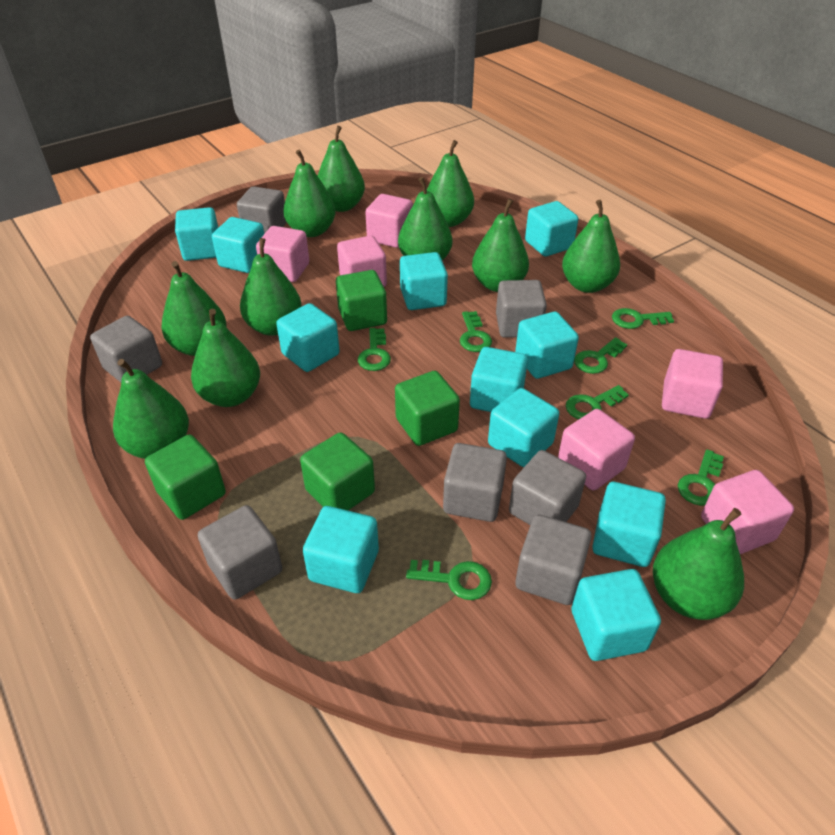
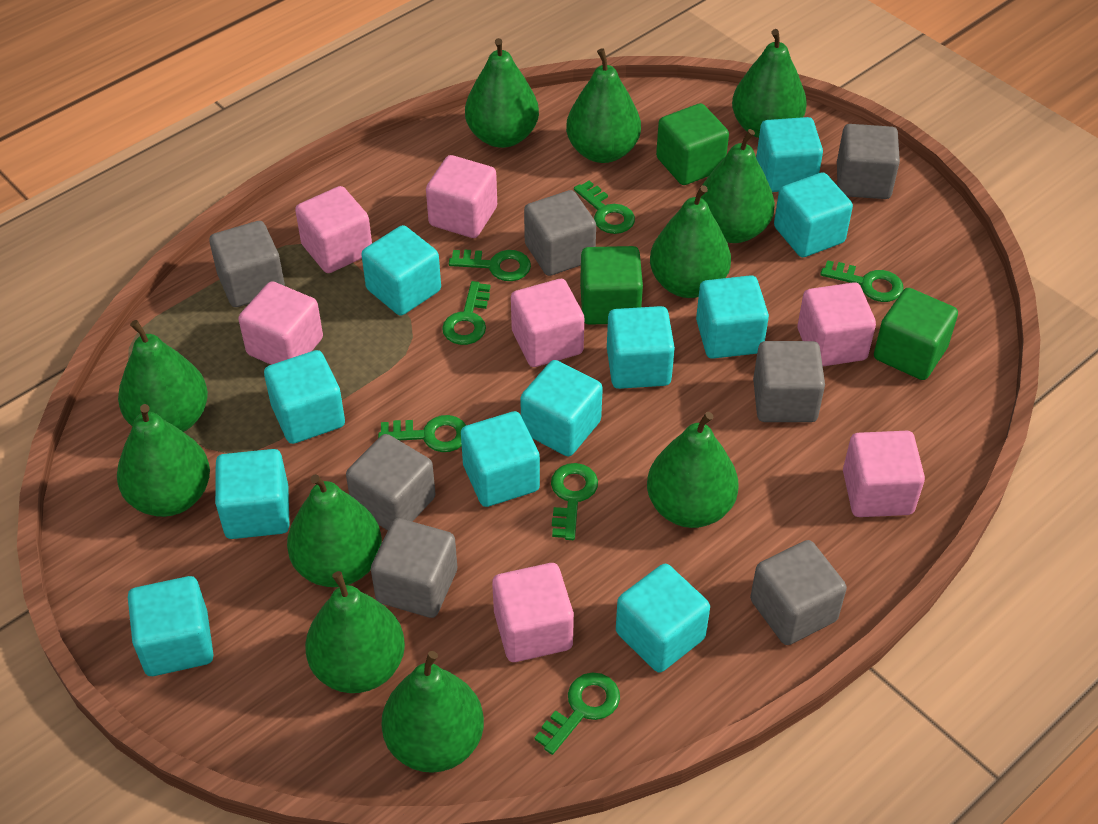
green cube: 4 -> 3
pink cube: 6 -> 7

